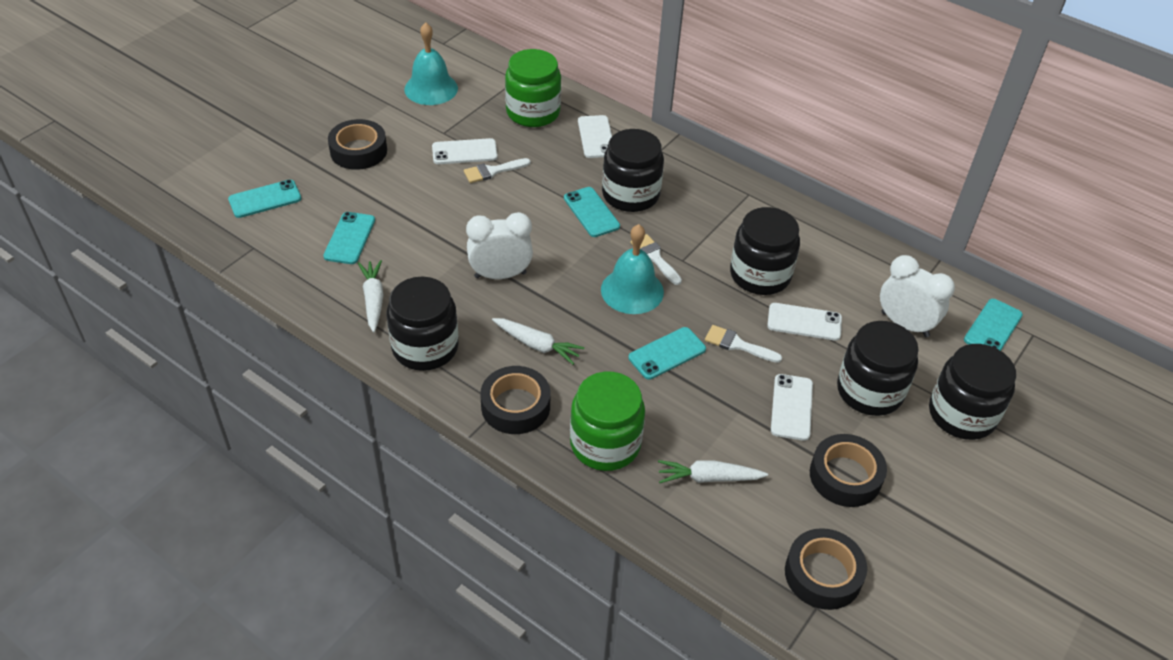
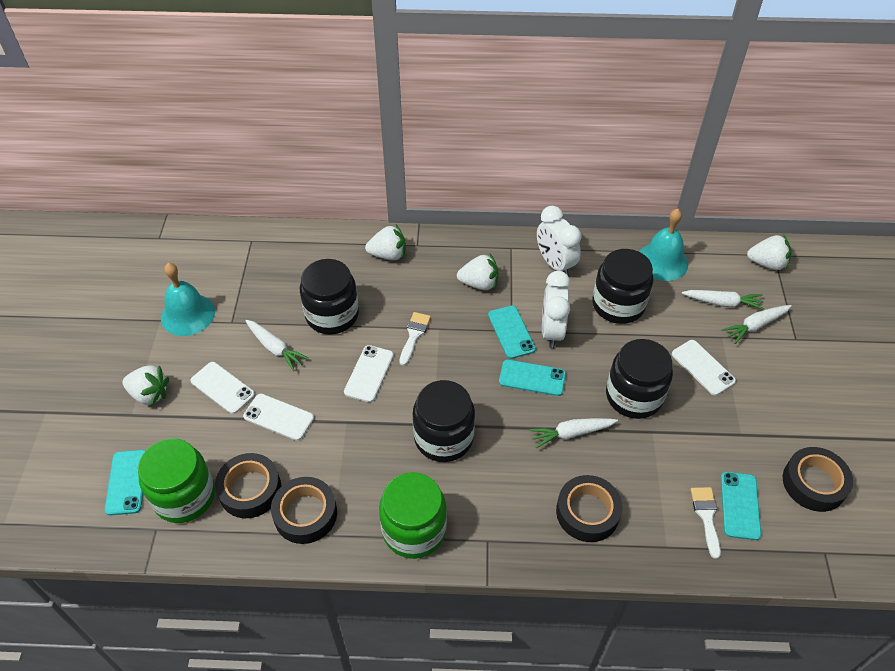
black jar: 5 -> 4
turquoise phone: 5 -> 4
white brush: 3 -> 2
white carrot: 3 -> 4
white strawberry: 0 -> 4

